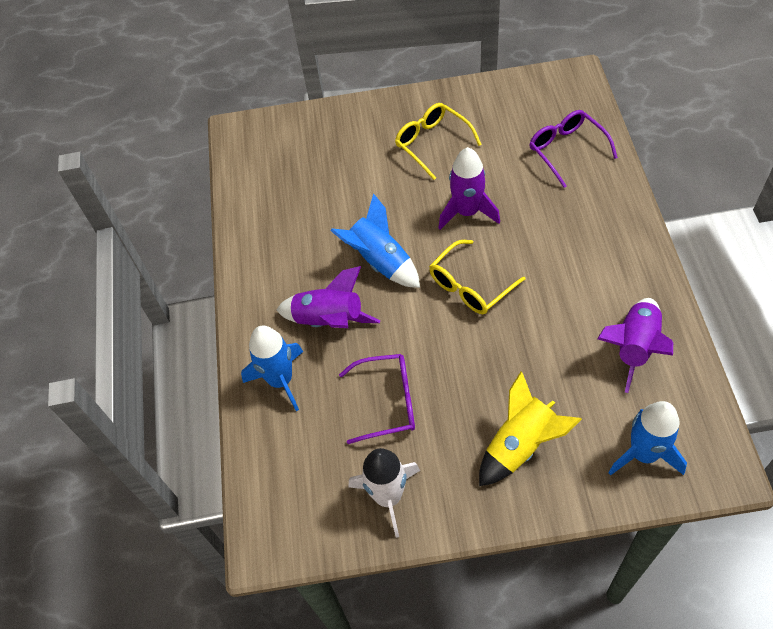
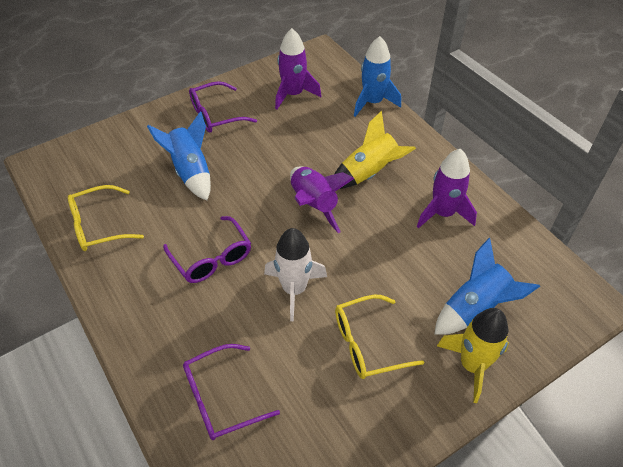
purple glasses: 2 -> 3
yellow rocket: 1 -> 2

